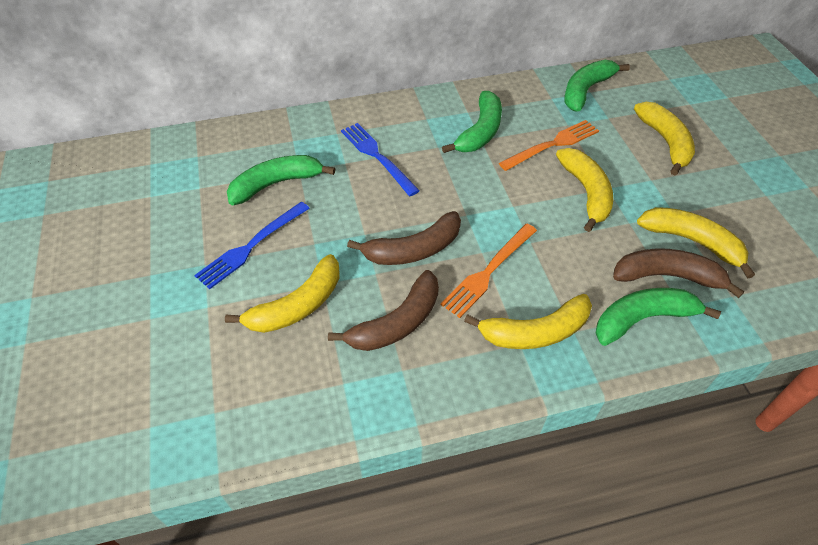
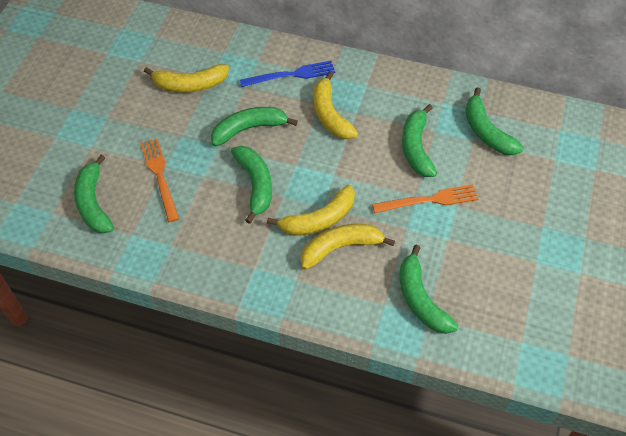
blue fork: 2 -> 1
brown banana: 3 -> 0
green banana: 4 -> 6
yellow banana: 5 -> 4

